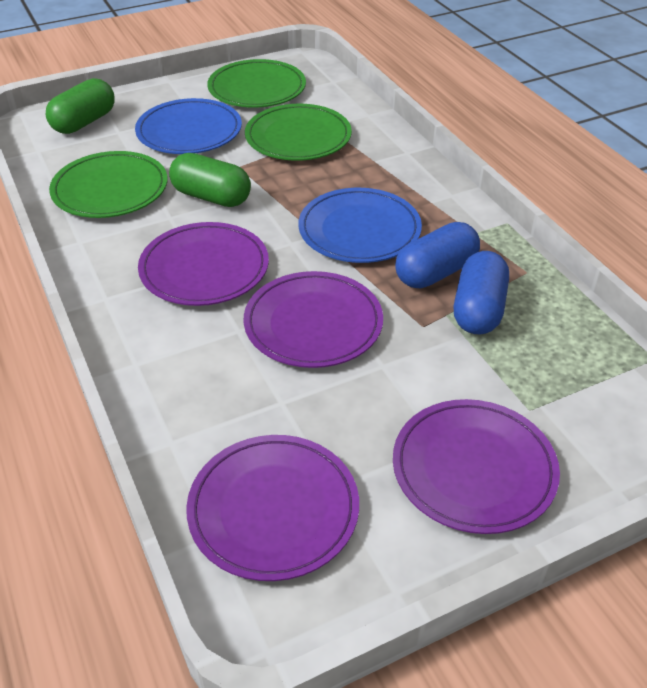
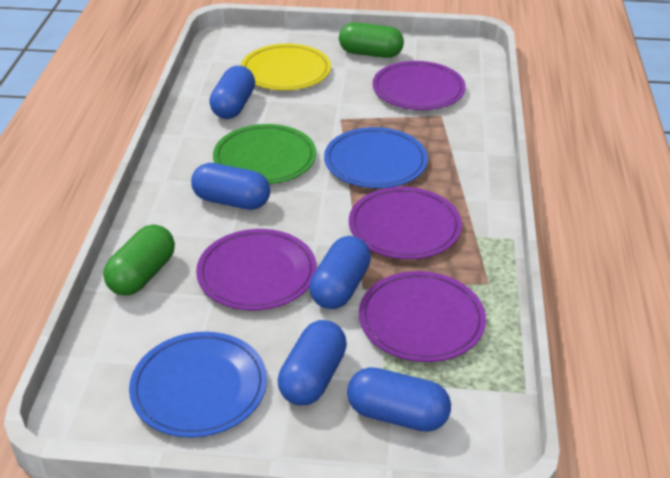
blue capsule: 2 -> 5
green plate: 3 -> 1
yellow plate: 0 -> 1

